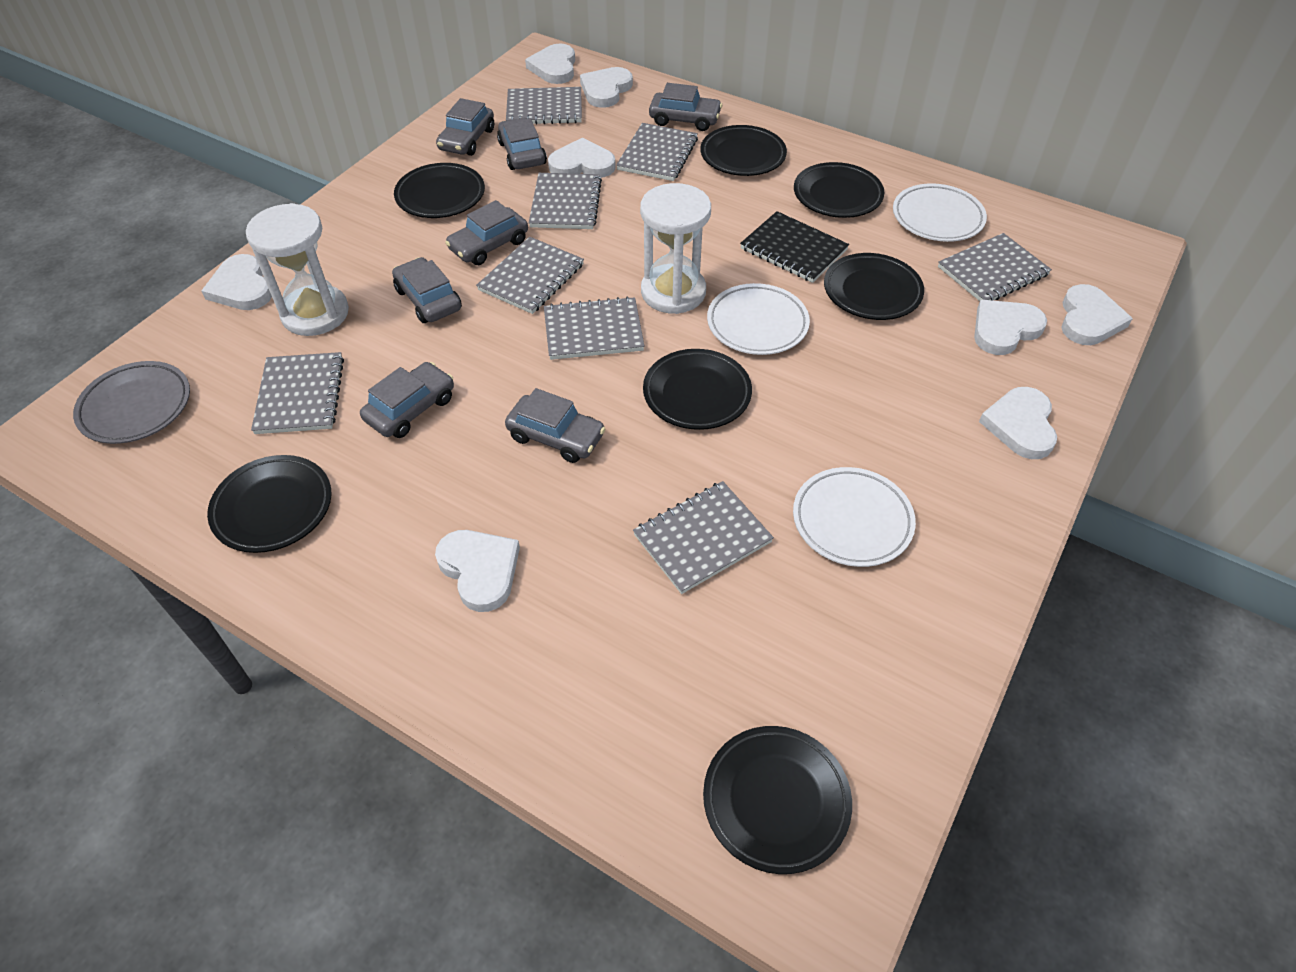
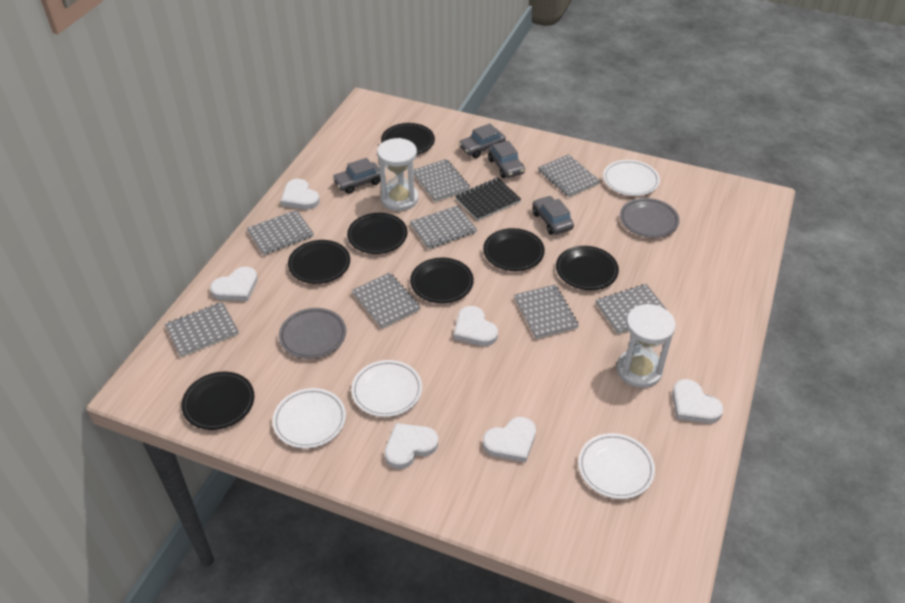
grey car: 7 -> 4
grey plate: 1 -> 2
white heart: 8 -> 6
white plate: 3 -> 4

